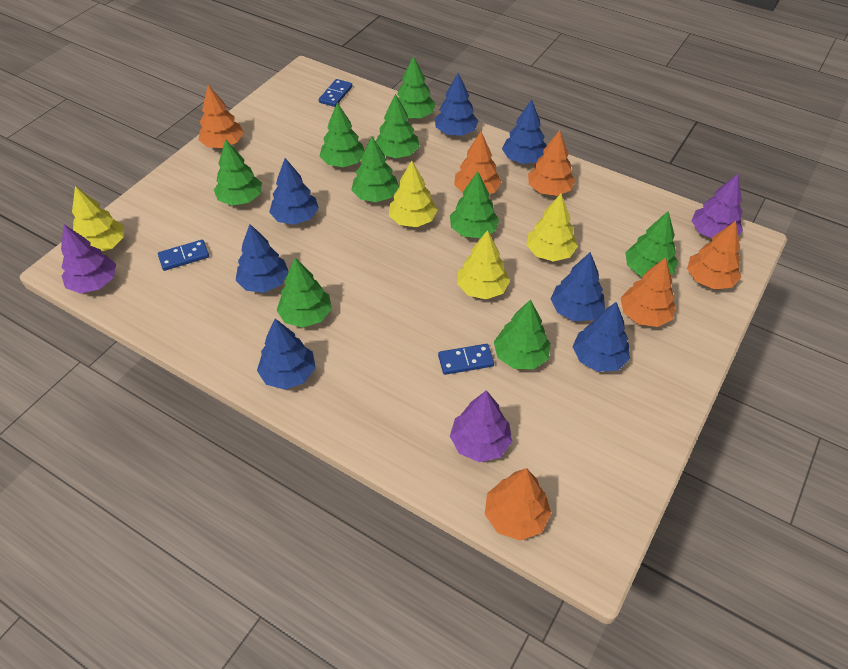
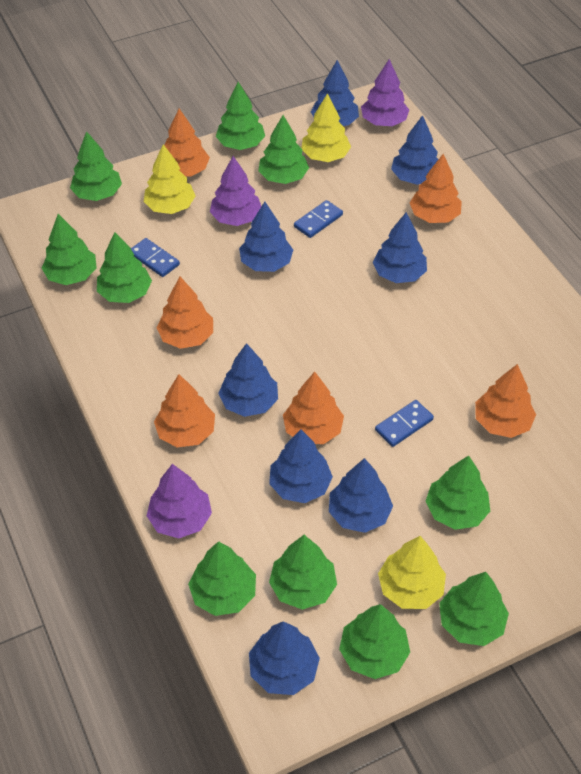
blue tree: 7 -> 8
green tree: 9 -> 10
yellow tree: 4 -> 3

